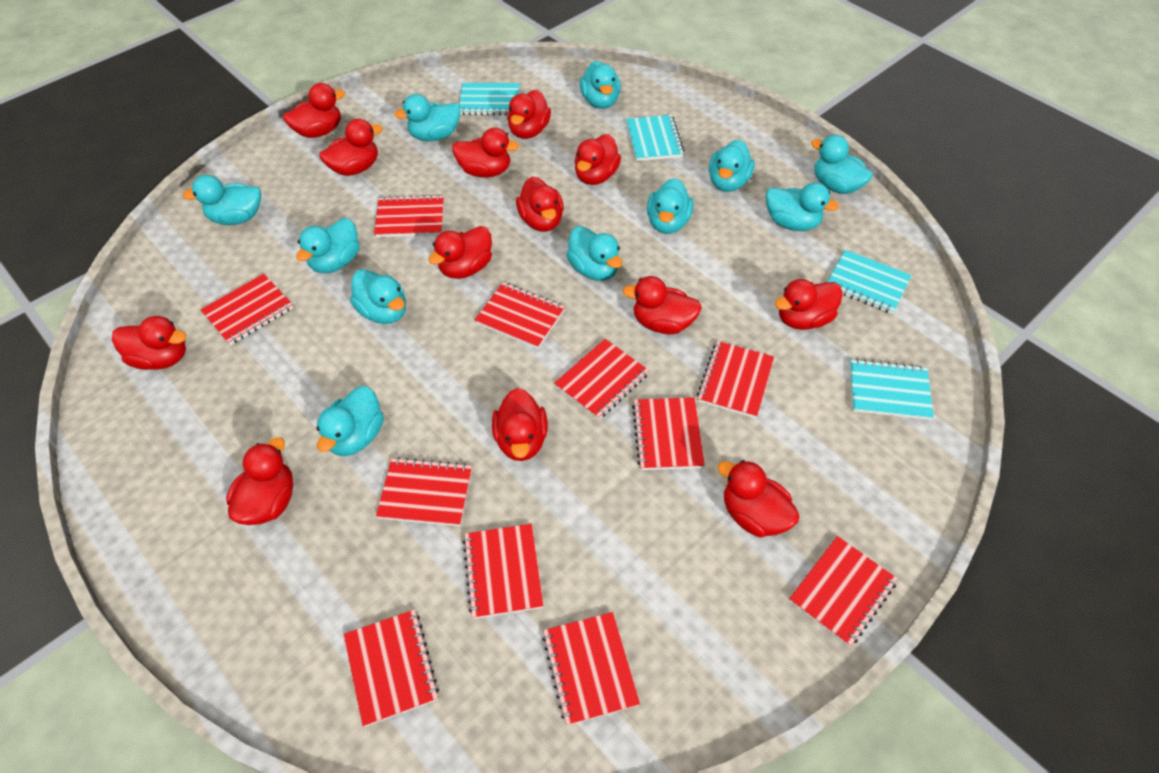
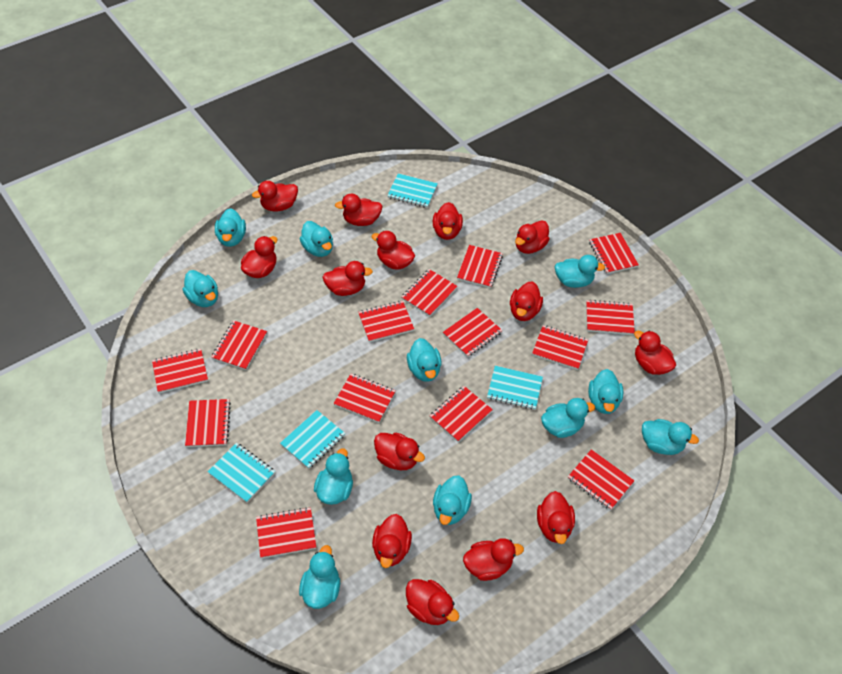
red duck: 13 -> 14
red notebook: 11 -> 14

